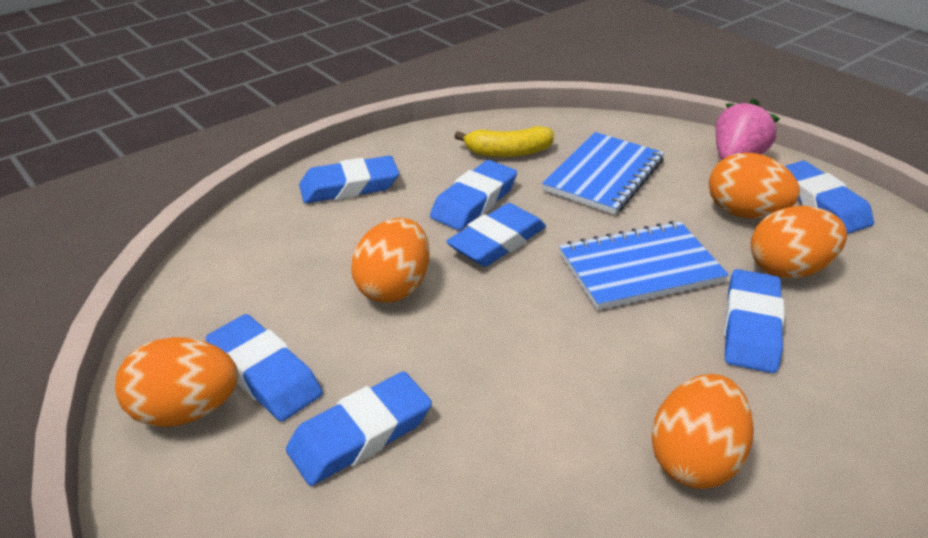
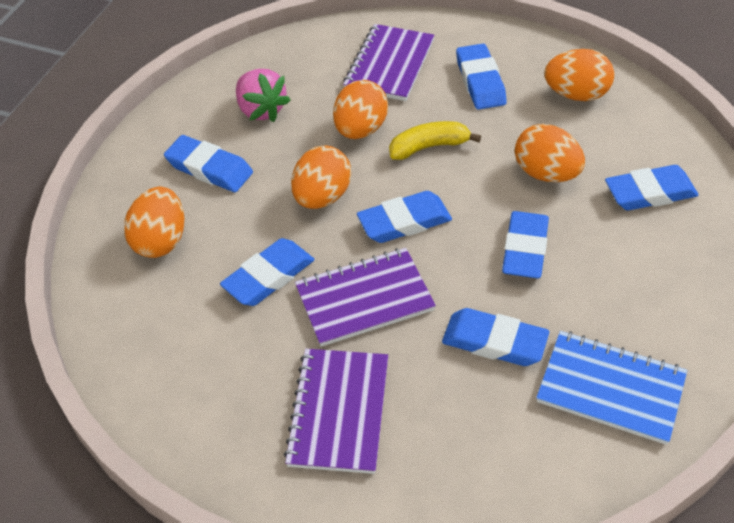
blue notebook: 2 -> 1
purple notebook: 0 -> 3

